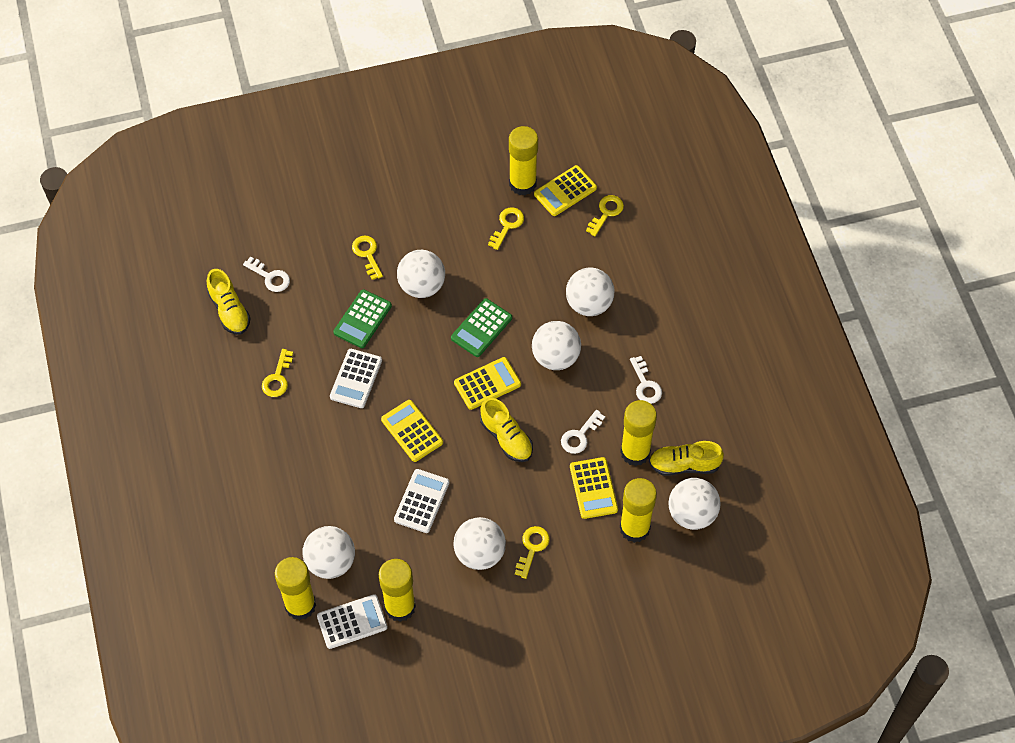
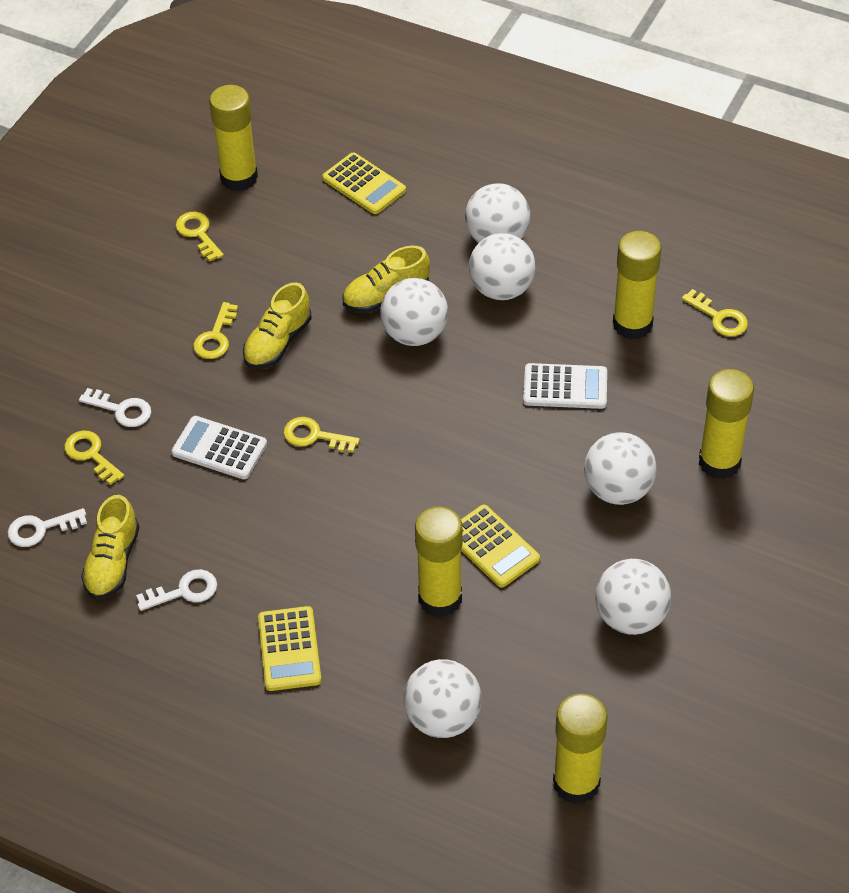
green calculator: 2 -> 0
white calculator: 3 -> 2
yellow calculator: 4 -> 3

